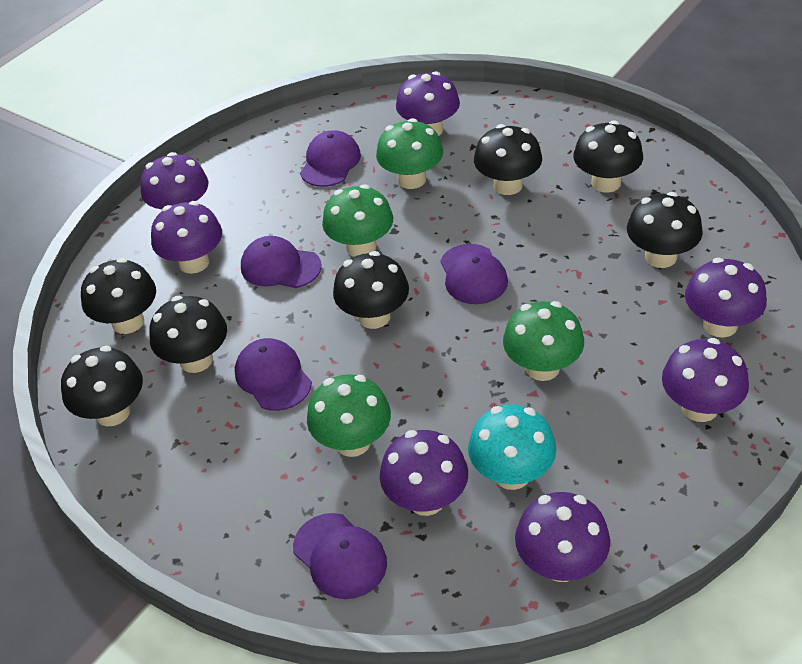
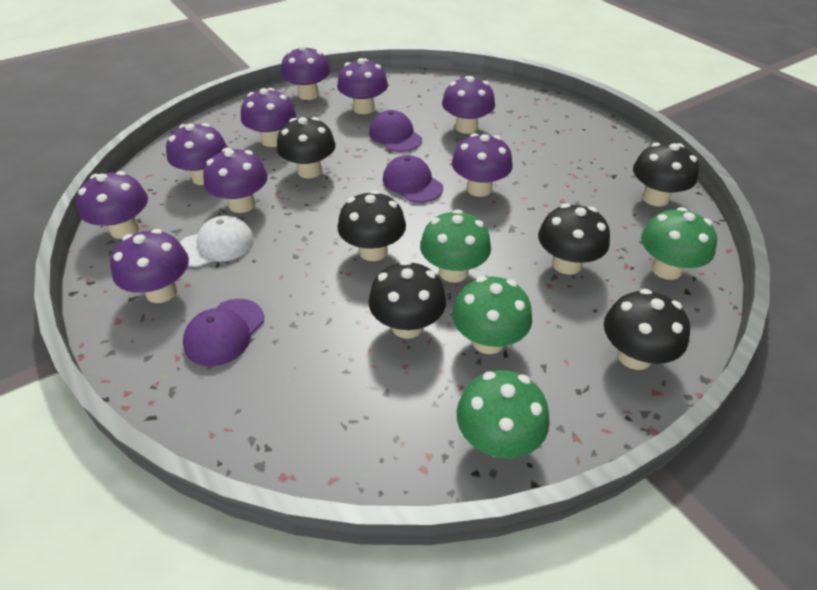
black mushroom: 7 -> 6
purple cap: 5 -> 3
purple mushroom: 7 -> 9
turquoise mushroom: 1 -> 0
white cap: 0 -> 1

